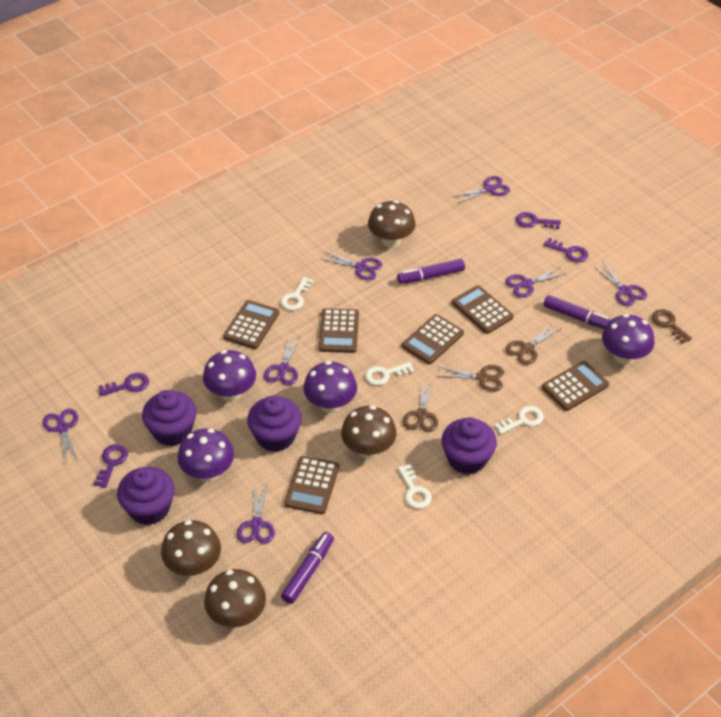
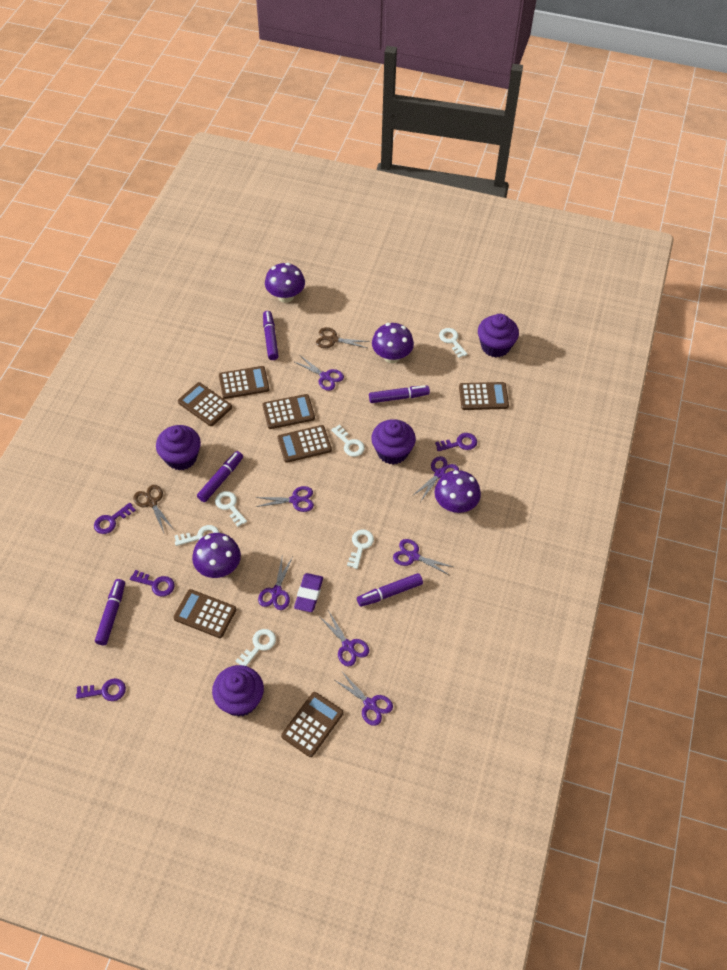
brown calculator: 6 -> 7
brown key: 1 -> 0
brown mushroom: 4 -> 0
brown scissors: 3 -> 2
purple eraser: 0 -> 1
purple marker: 3 -> 5
white key: 4 -> 6

